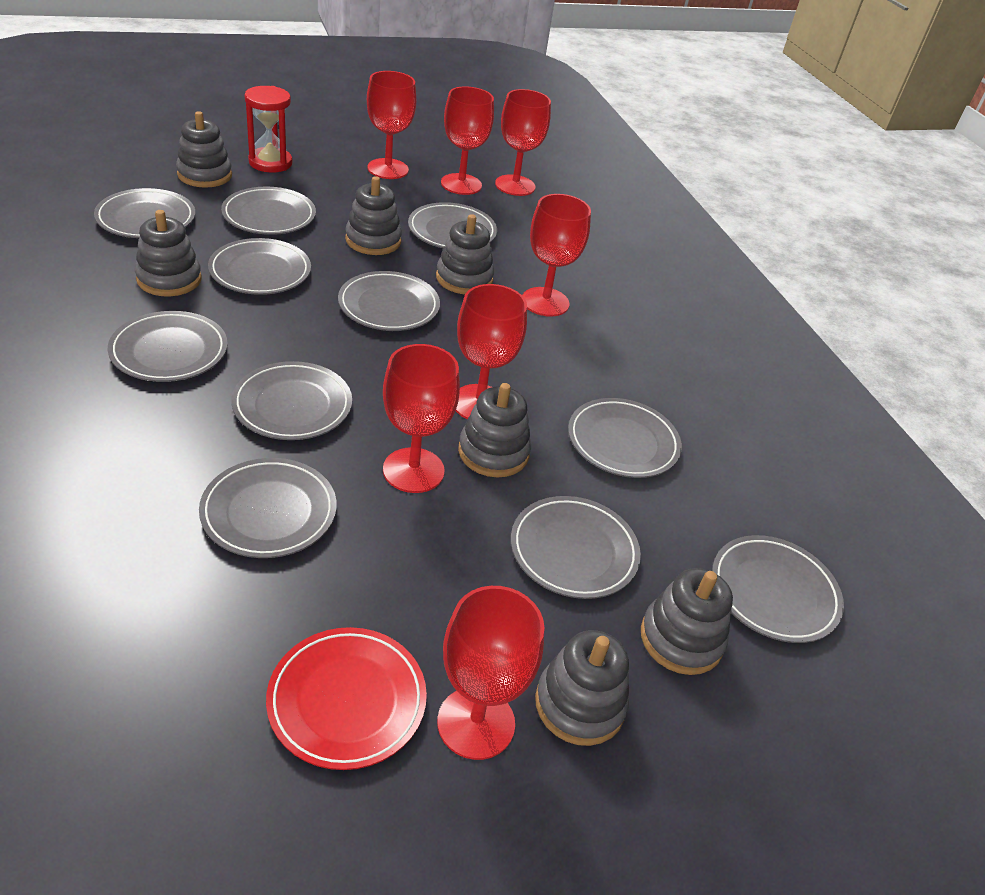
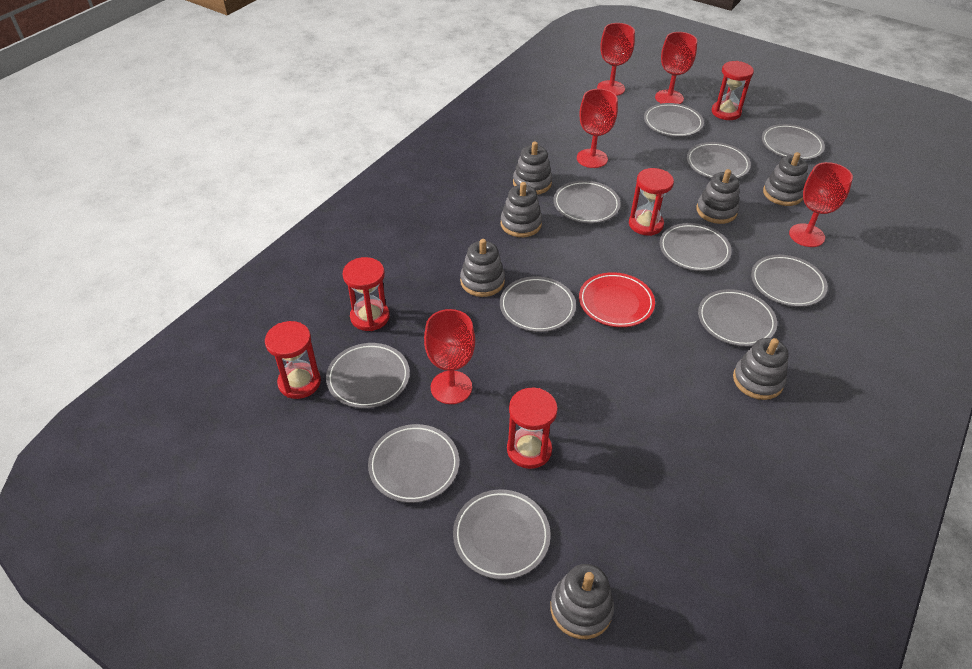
red goblet: 7 -> 5
red hourglass: 1 -> 5

